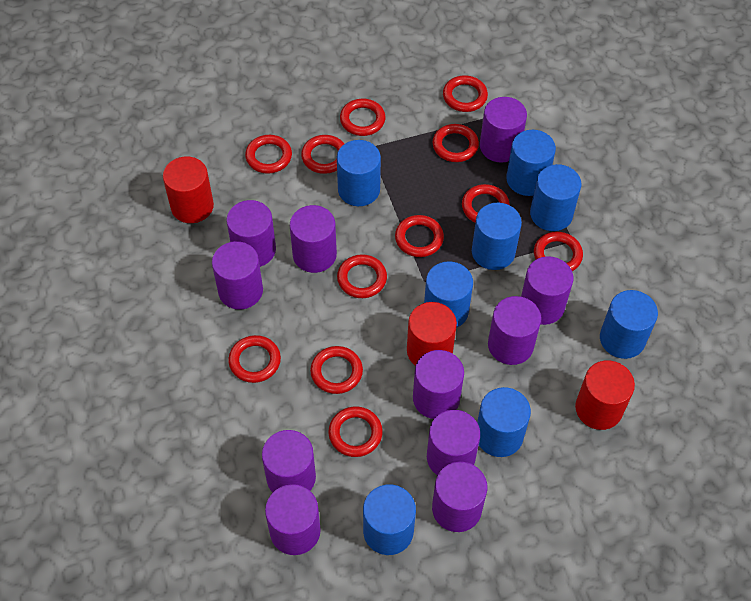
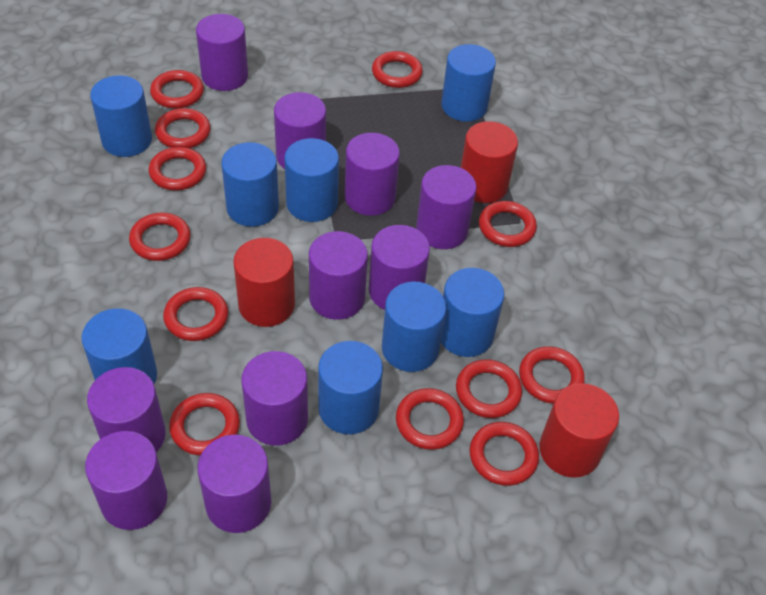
purple cylinder: 11 -> 10

